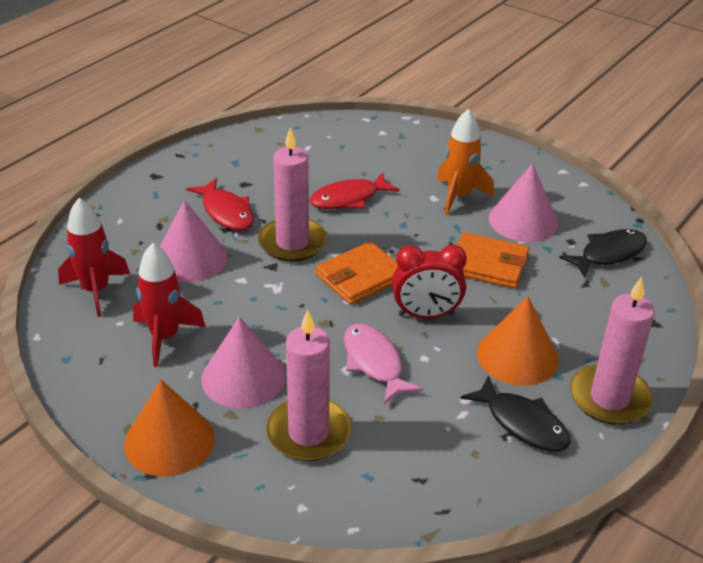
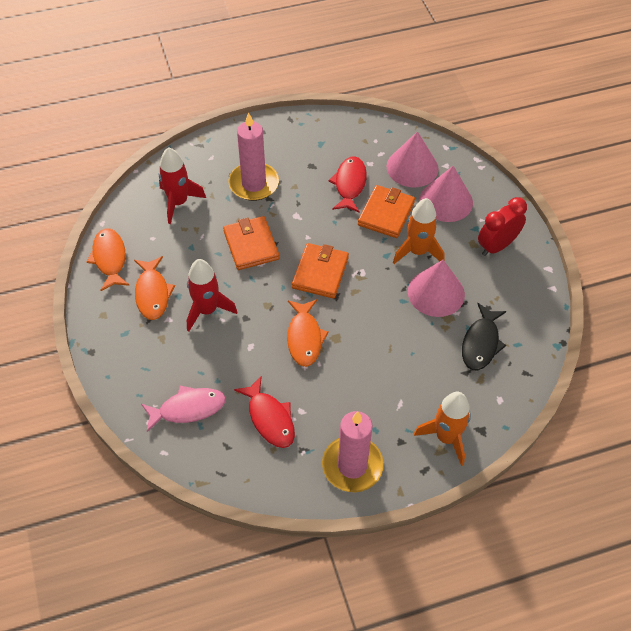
black fish: 2 -> 1
orange cone: 2 -> 0
orange fish: 0 -> 3
orange rocket: 1 -> 2
orange wallet: 2 -> 3
pink candle: 3 -> 2

